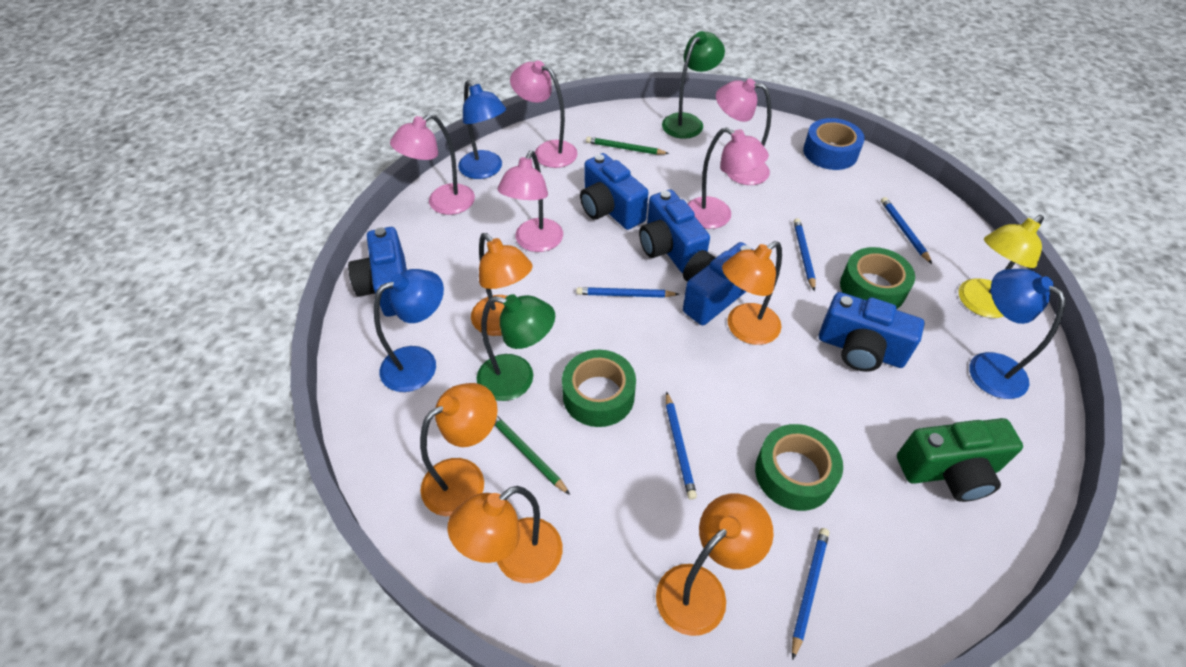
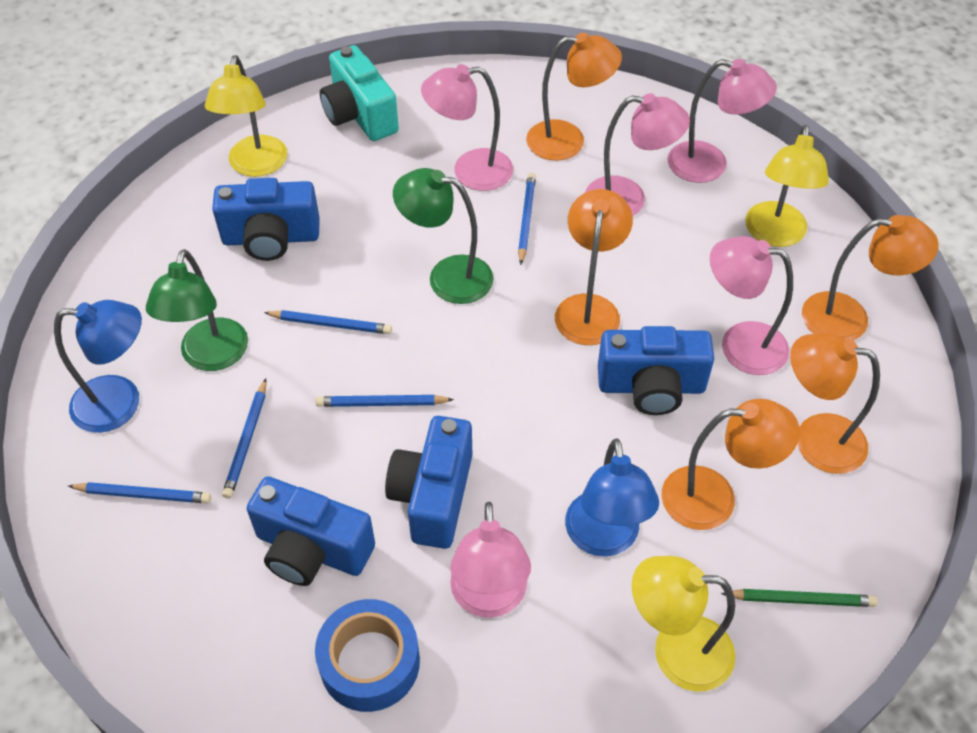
blue camera: 5 -> 4
blue lamp: 3 -> 2
green camera: 1 -> 0
green pencil: 2 -> 1
green tape: 3 -> 0
turquoise camera: 0 -> 1
yellow lamp: 1 -> 3

